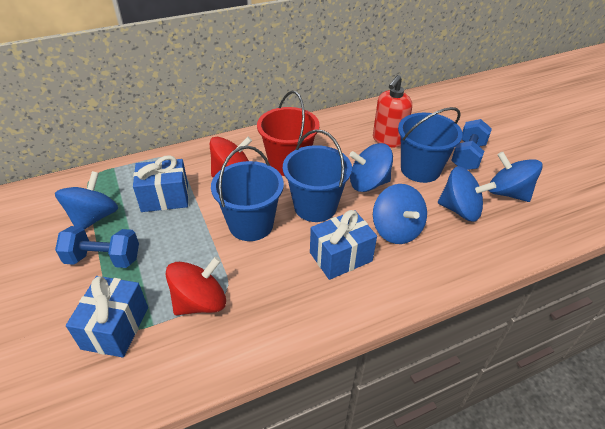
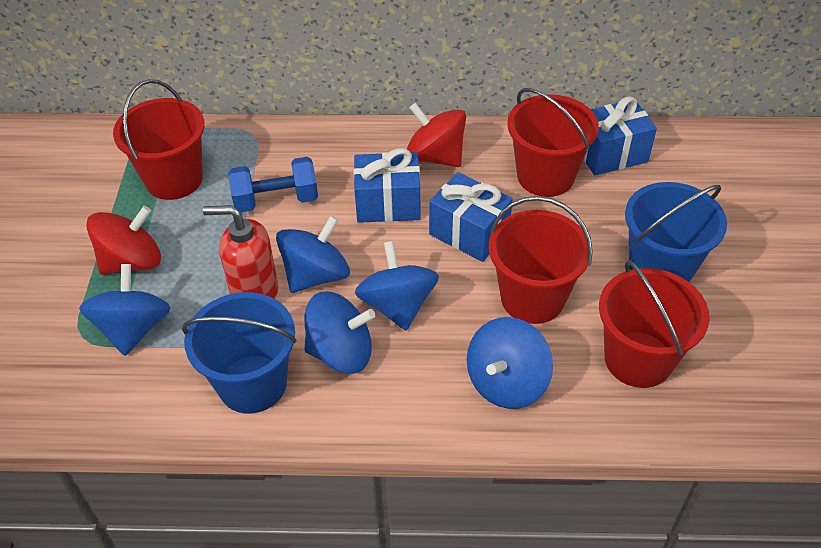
blue bucket: 3 -> 2
blue dumbbell: 2 -> 1
red bucket: 1 -> 4

